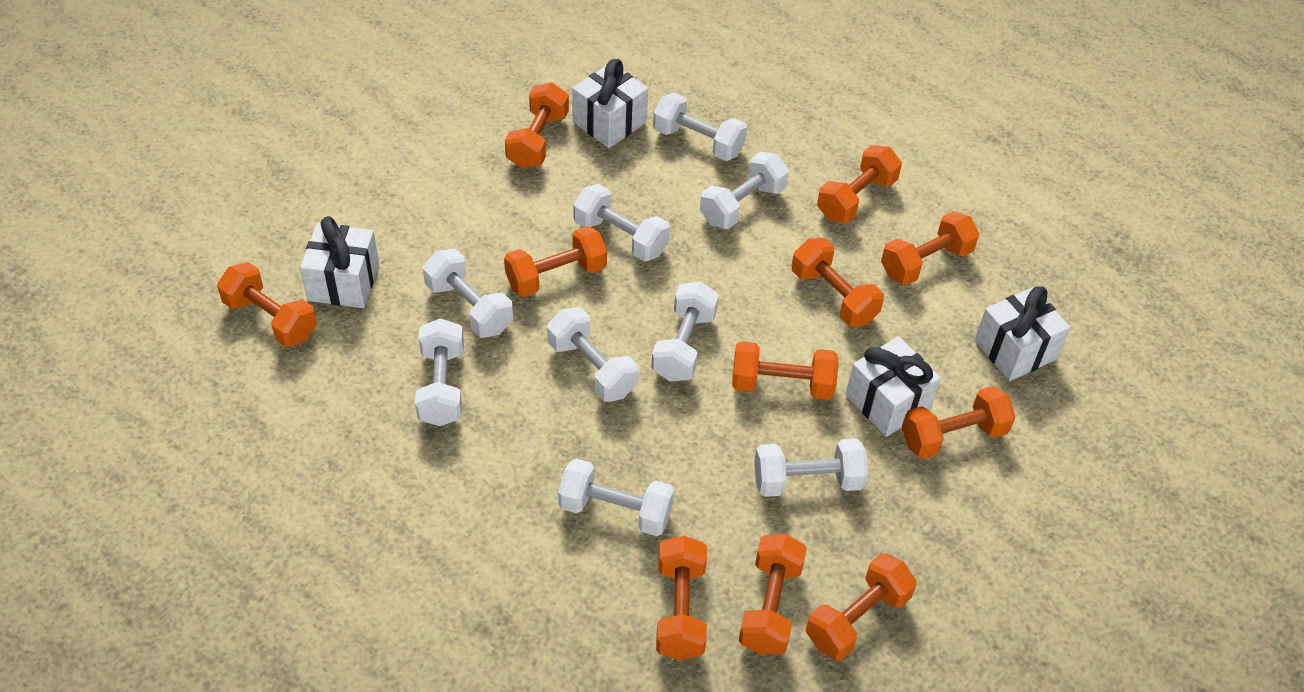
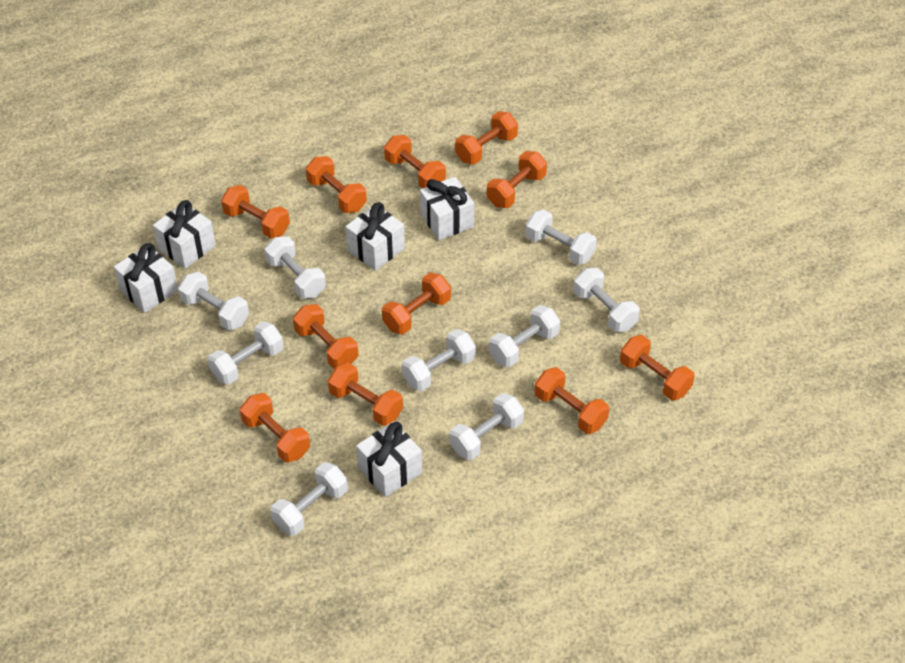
white gift: 4 -> 5

